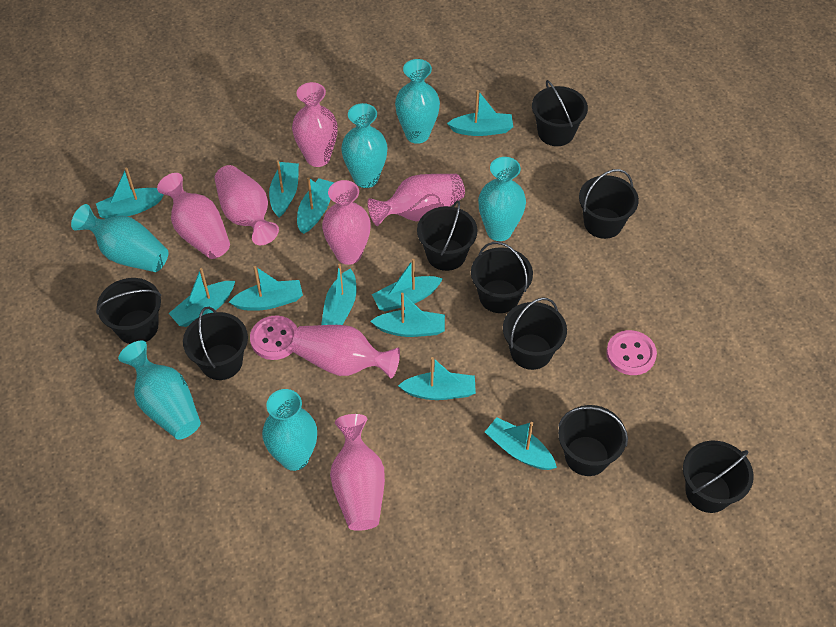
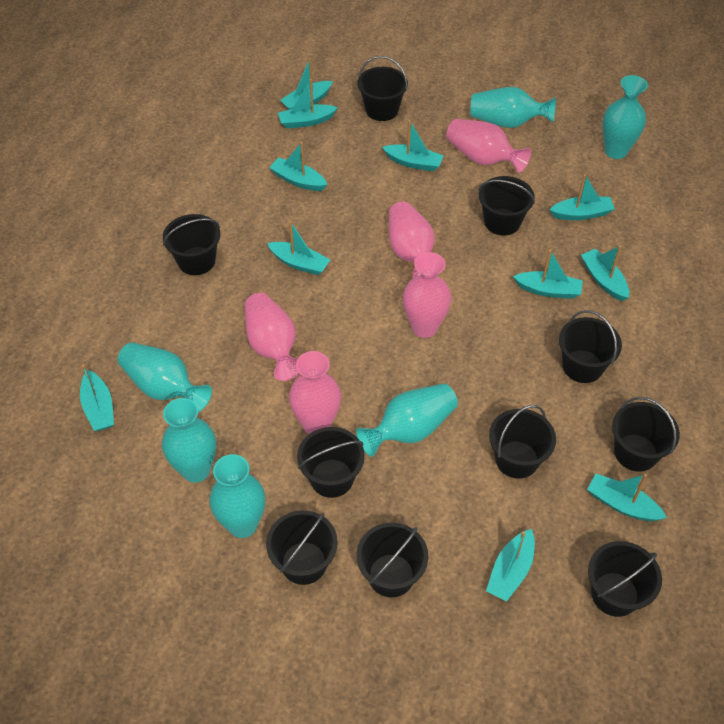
black bucket: 9 -> 10
pink button: 2 -> 0
pink vase: 7 -> 5

